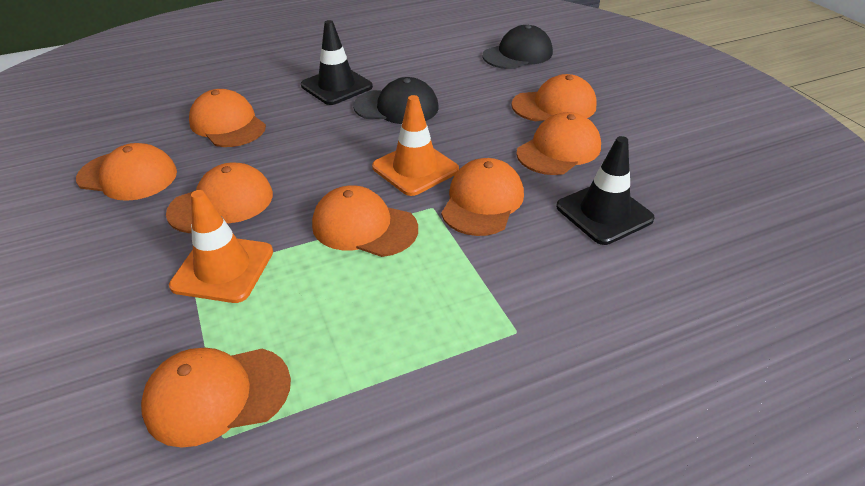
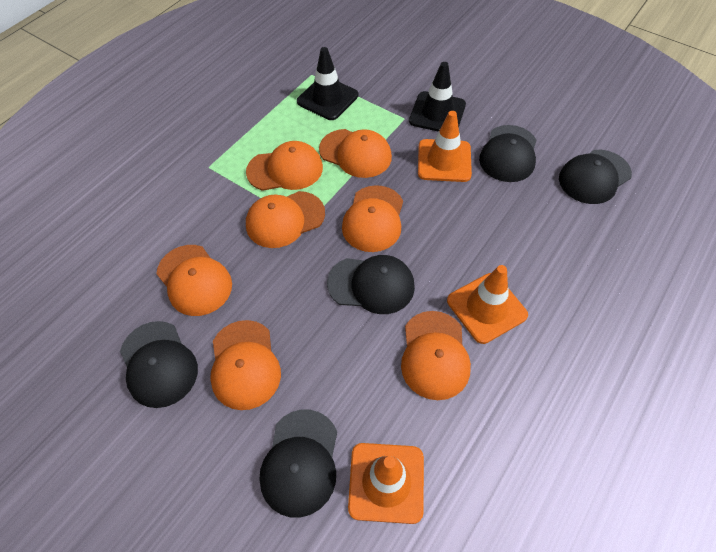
black cap: 2 -> 5
orange cap: 8 -> 7
orange traffic cone: 2 -> 3

